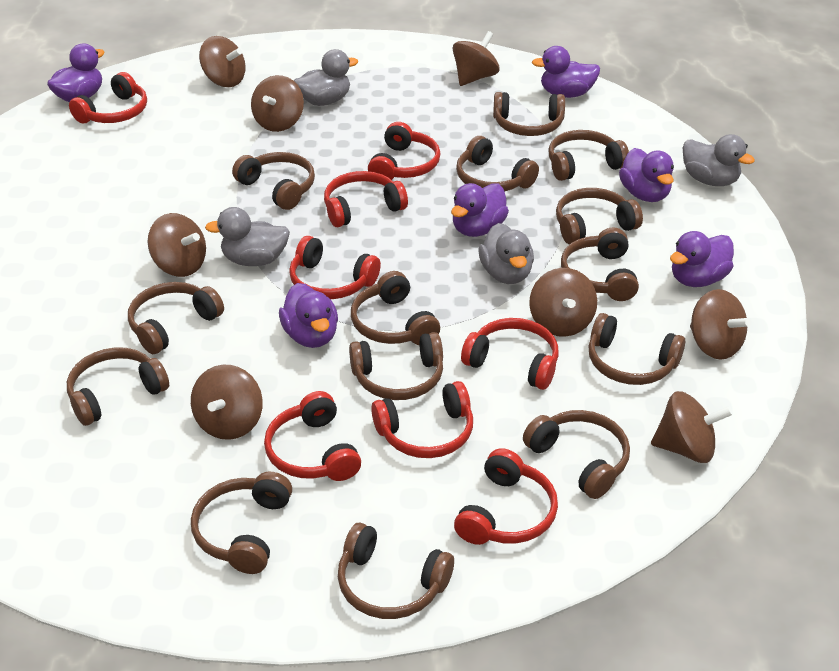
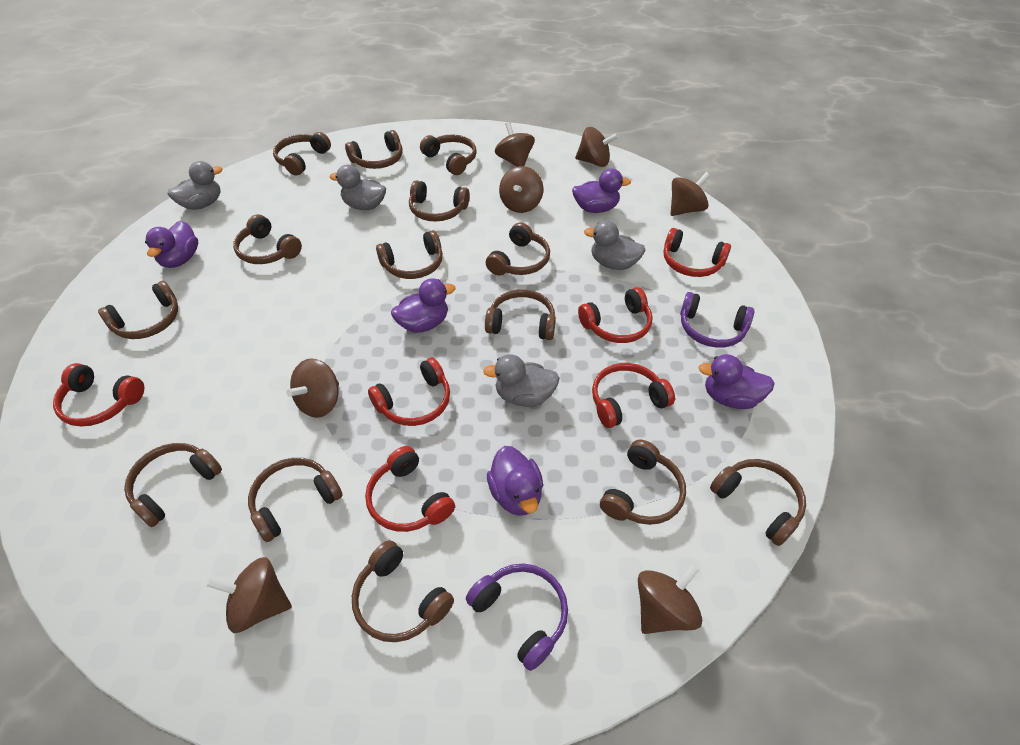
brown spinning top: 8 -> 7
purple duck: 6 -> 5
purple headphones: 0 -> 2
red headphones: 8 -> 6

